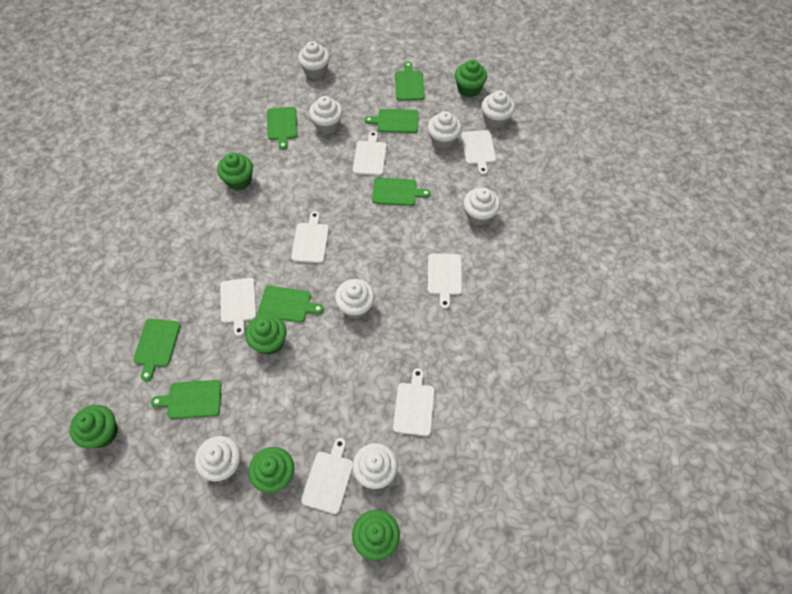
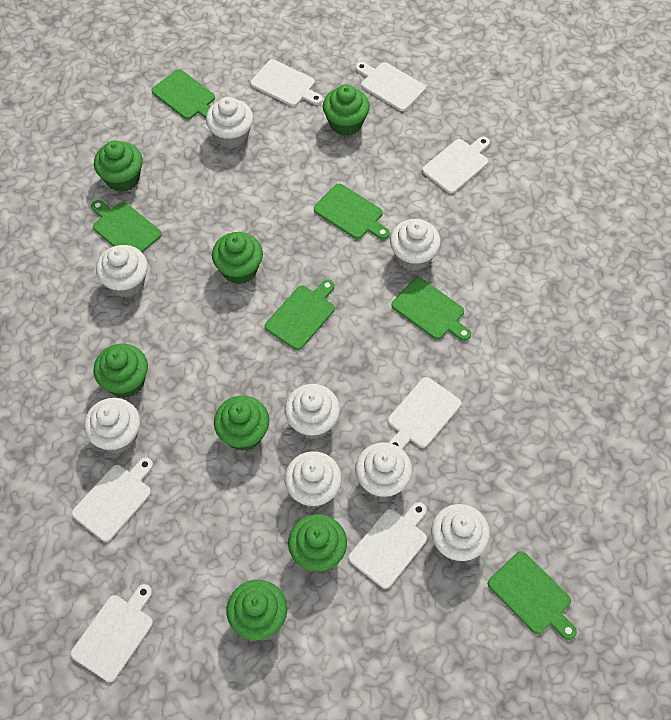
green cupcake: 6 -> 7
green cutting board: 7 -> 6

